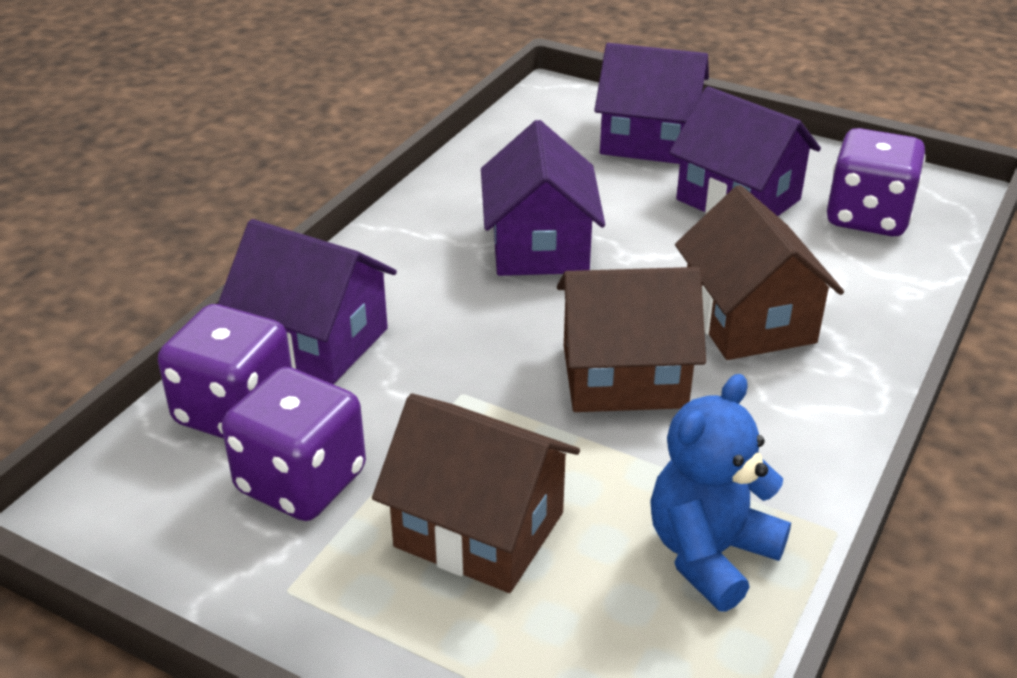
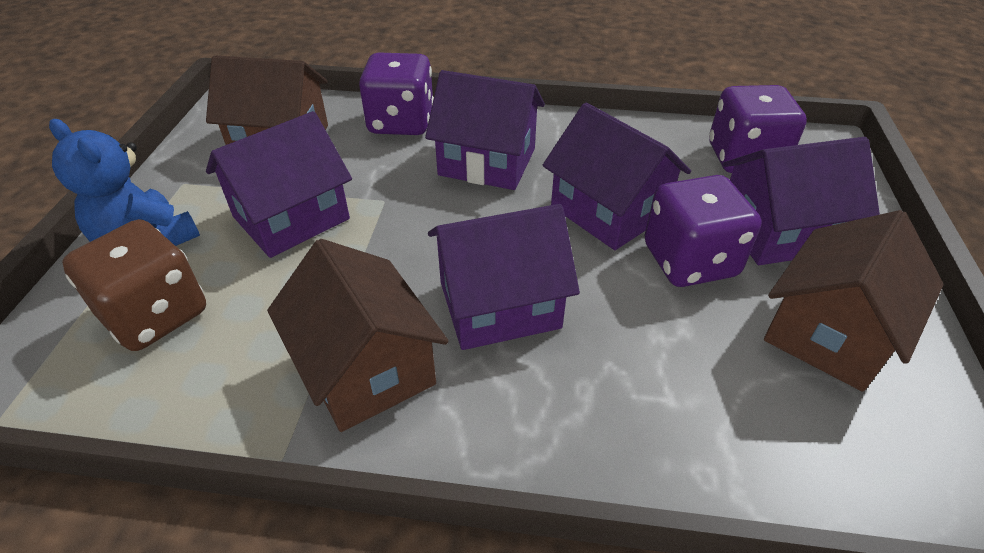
brown dice: 0 -> 1
purple house: 4 -> 5

